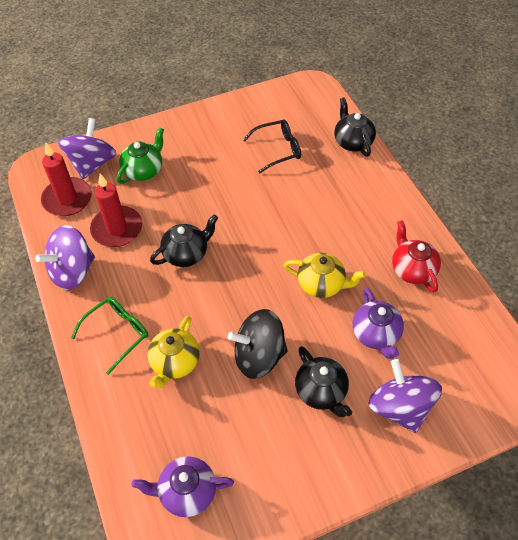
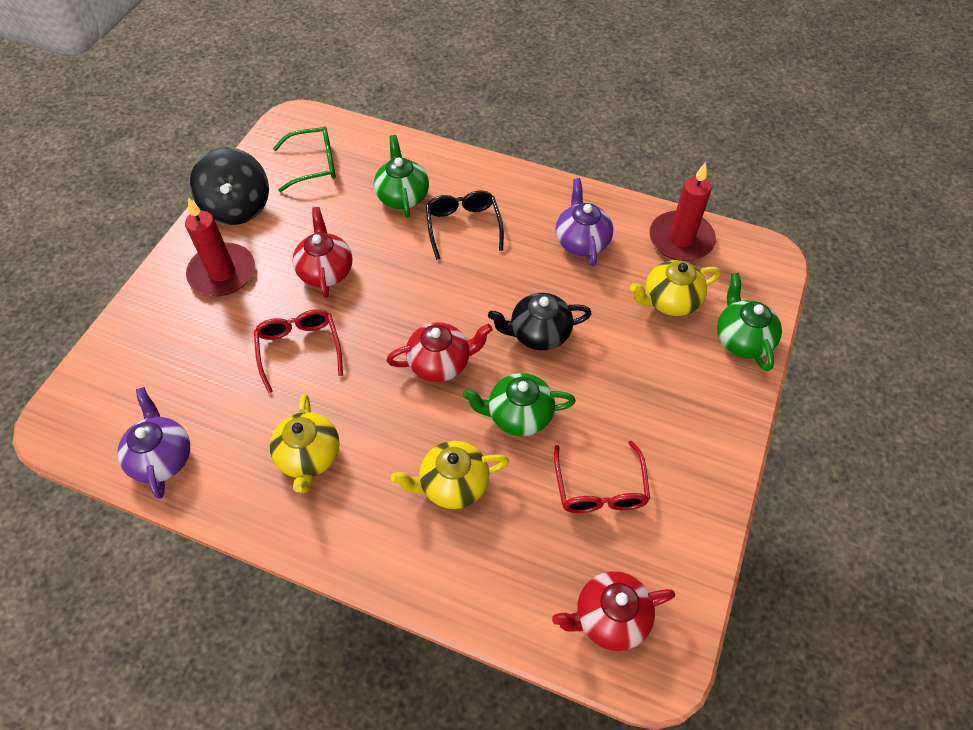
black teapot: 3 -> 1
green teapot: 1 -> 3
purple spinning top: 3 -> 0
red glasses: 0 -> 2
red teapot: 1 -> 3
yellow teapot: 2 -> 3

